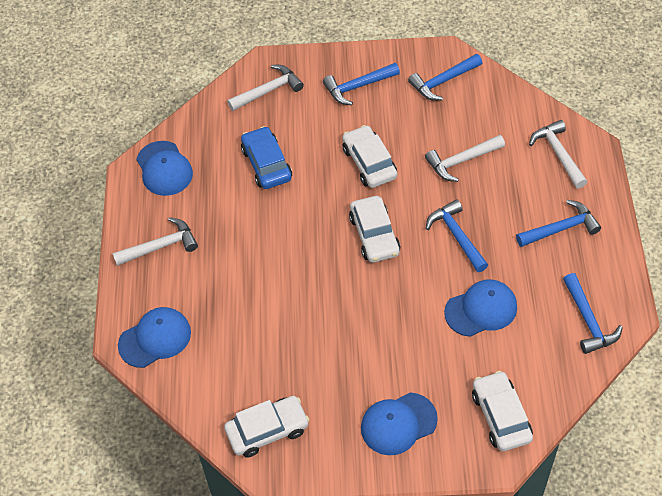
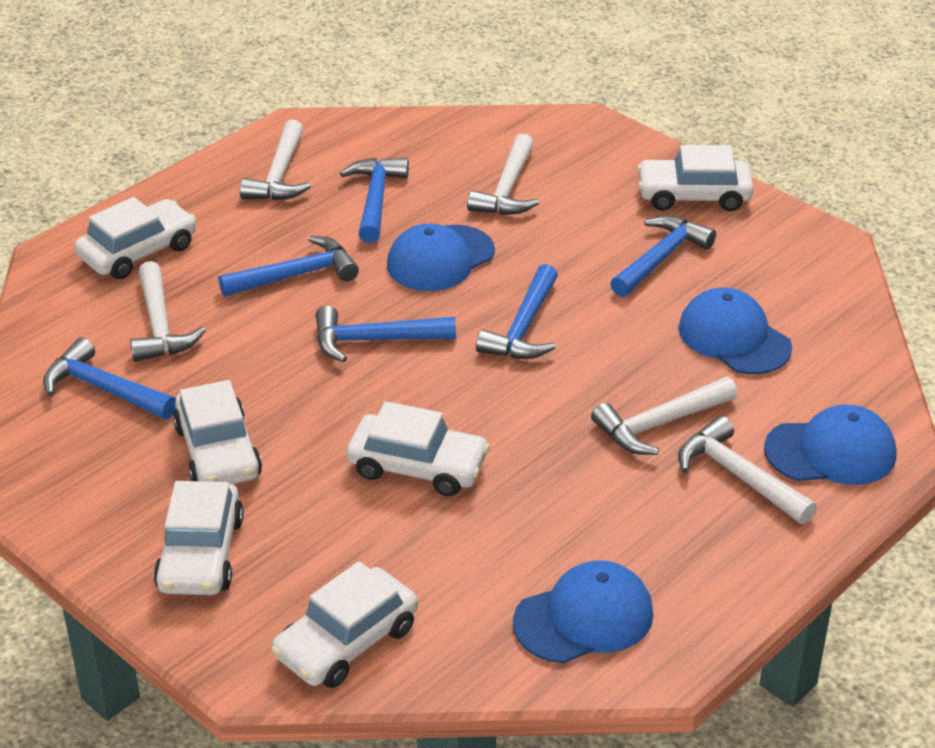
blue car: 1 -> 0
blue hammer: 5 -> 6
white car: 4 -> 6
white hammer: 4 -> 5

